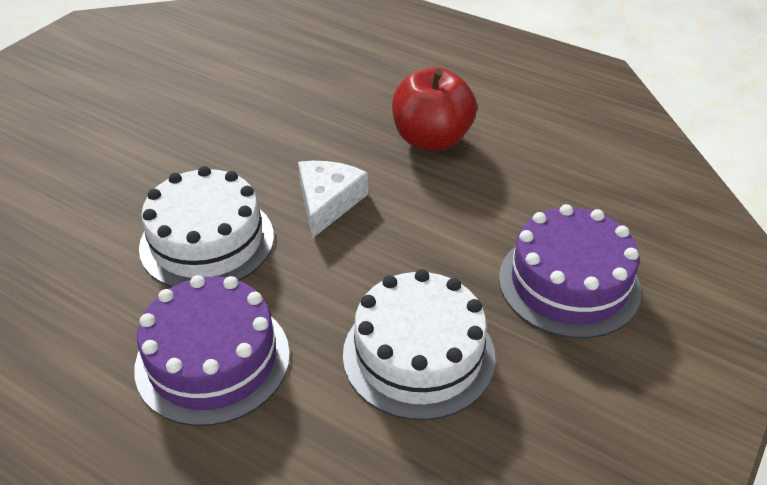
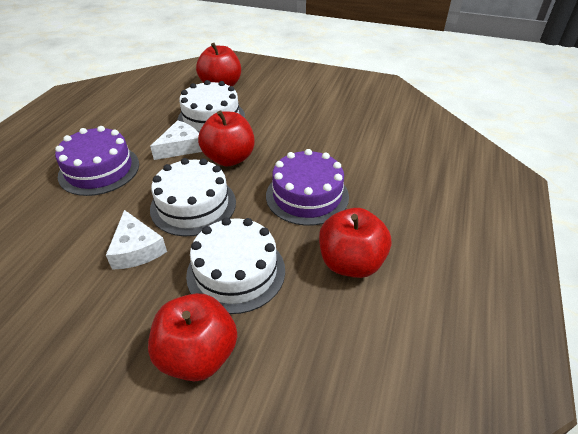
red apple: 1 -> 4
white cake: 2 -> 3
white cheese: 1 -> 2

